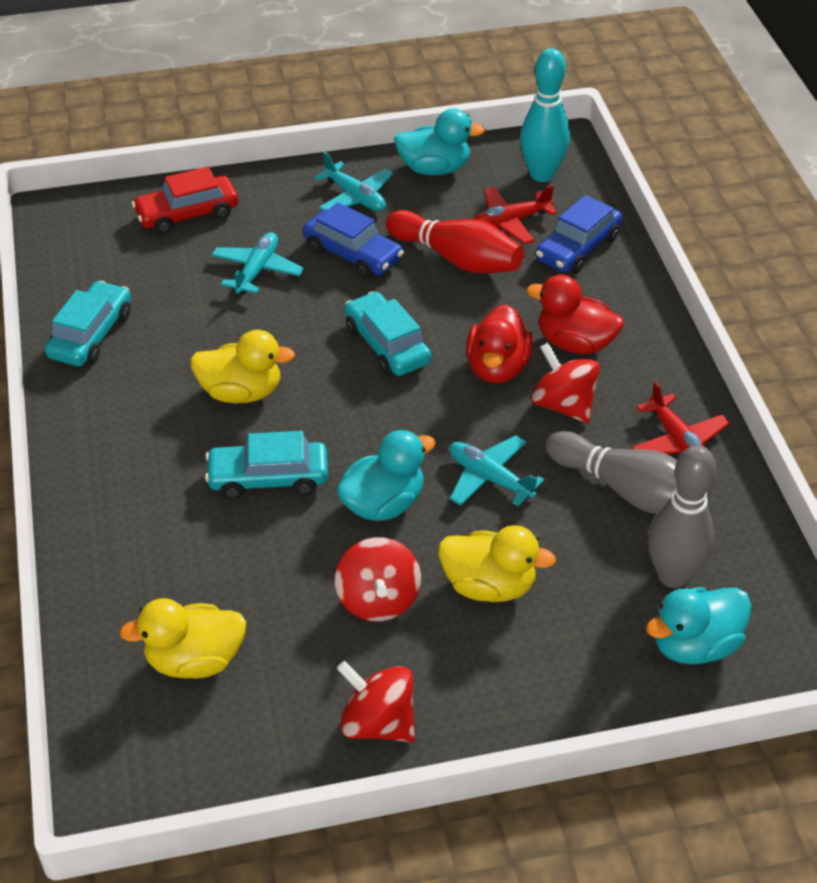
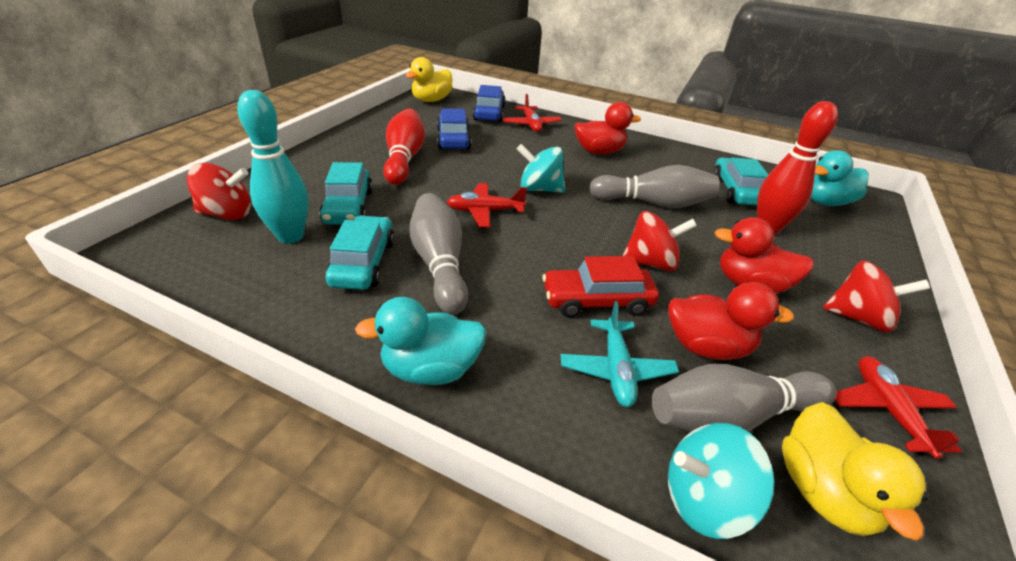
grey bowling pin: 2 -> 3
red bowling pin: 1 -> 2
red duck: 2 -> 3
red plane: 2 -> 3
turquoise duck: 3 -> 2
turquoise plane: 3 -> 1
turquoise spinning top: 0 -> 2
yellow duck: 3 -> 2

